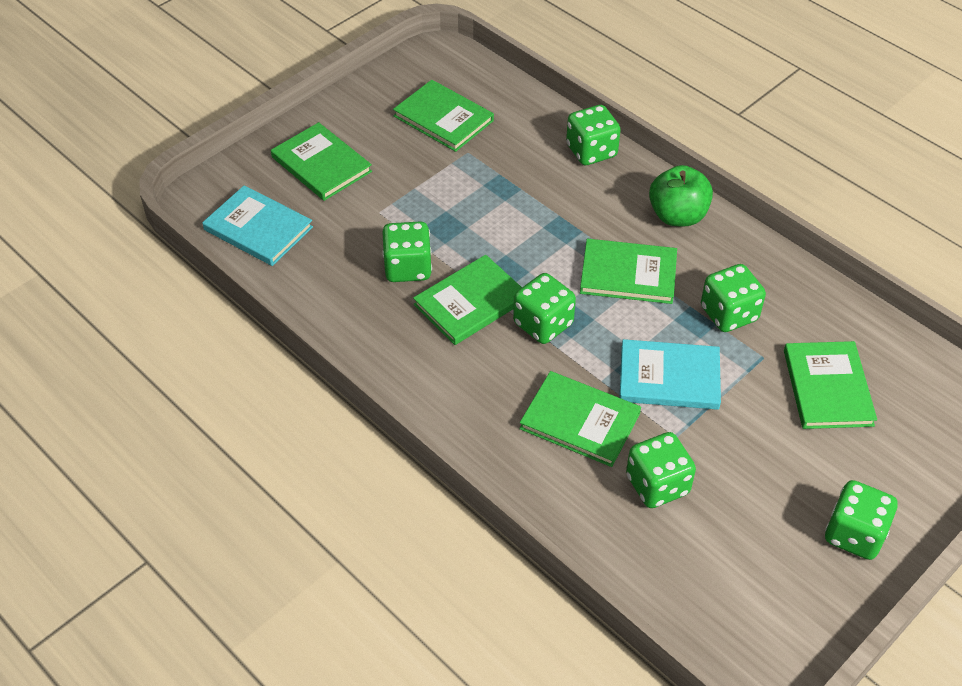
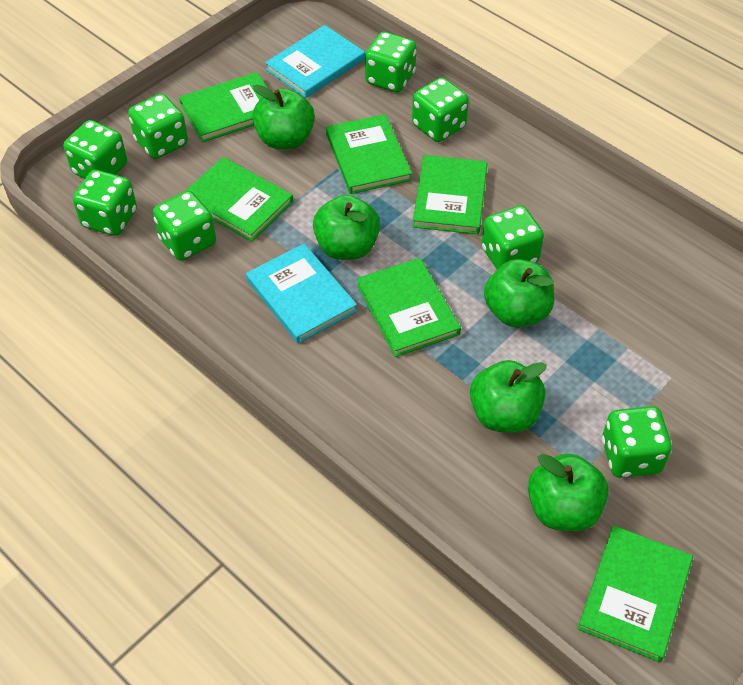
green apple: 1 -> 5
green dice: 6 -> 8

